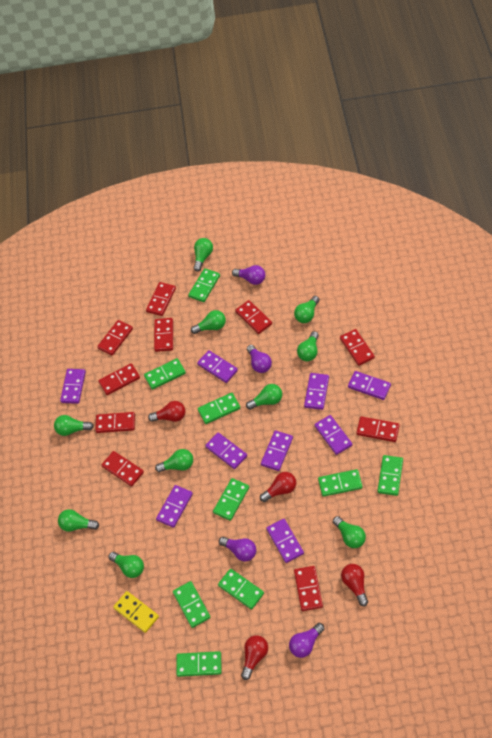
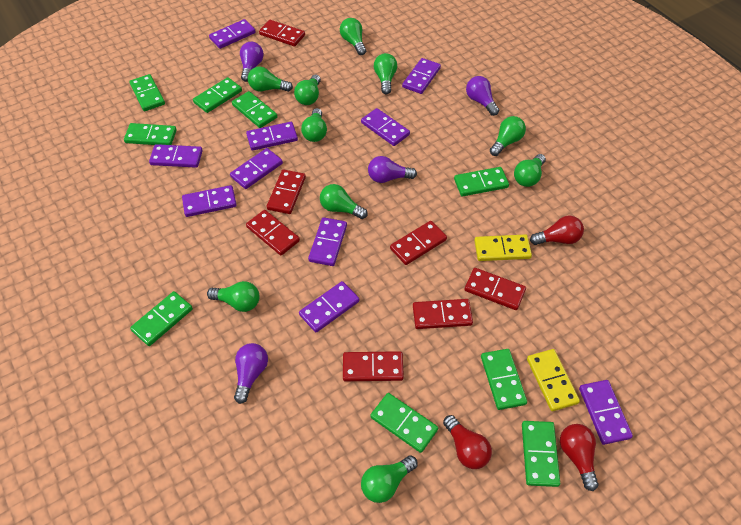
purple domino: 9 -> 10
red domino: 10 -> 7
red light bulb: 4 -> 3
yellow domino: 1 -> 2

